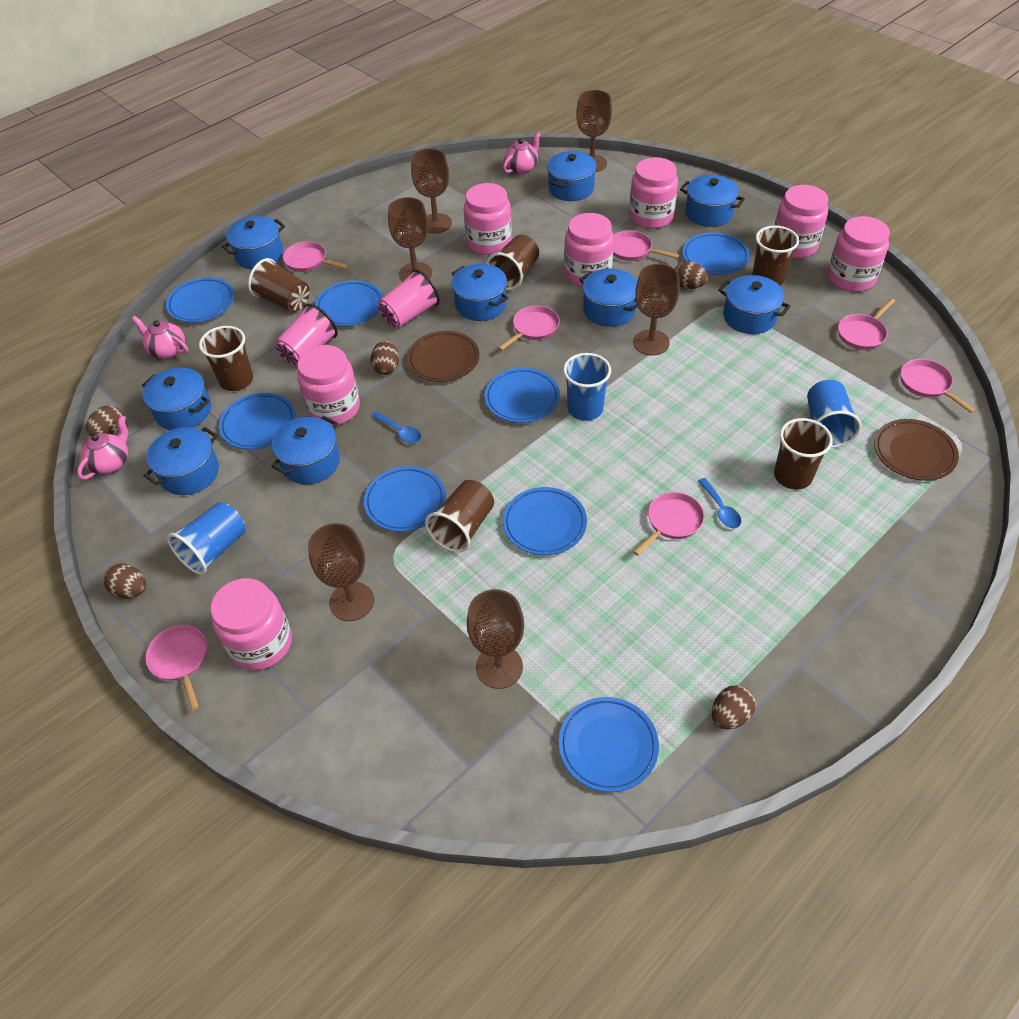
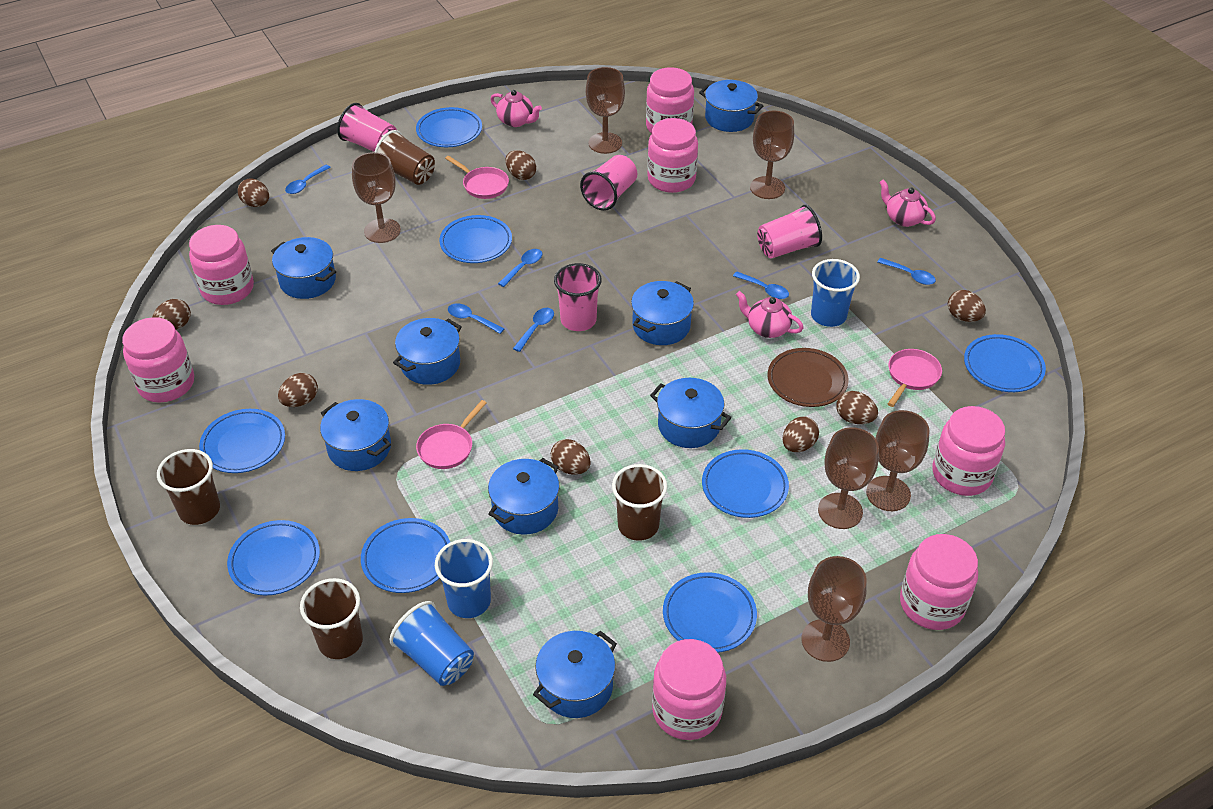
blue pot: 9 -> 8
blue spoon: 2 -> 6
brown cup: 6 -> 4
brown egg: 5 -> 8
brown plate: 2 -> 1
pink cup: 2 -> 4
pink pan: 7 -> 3

